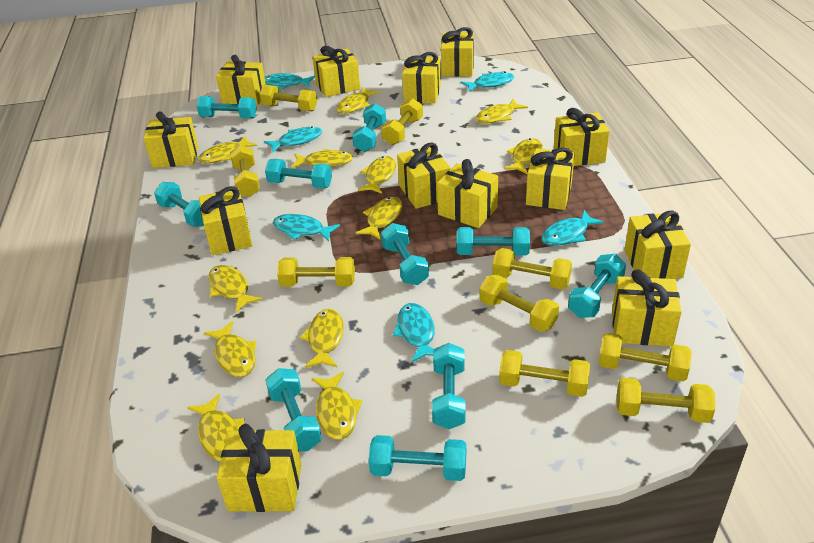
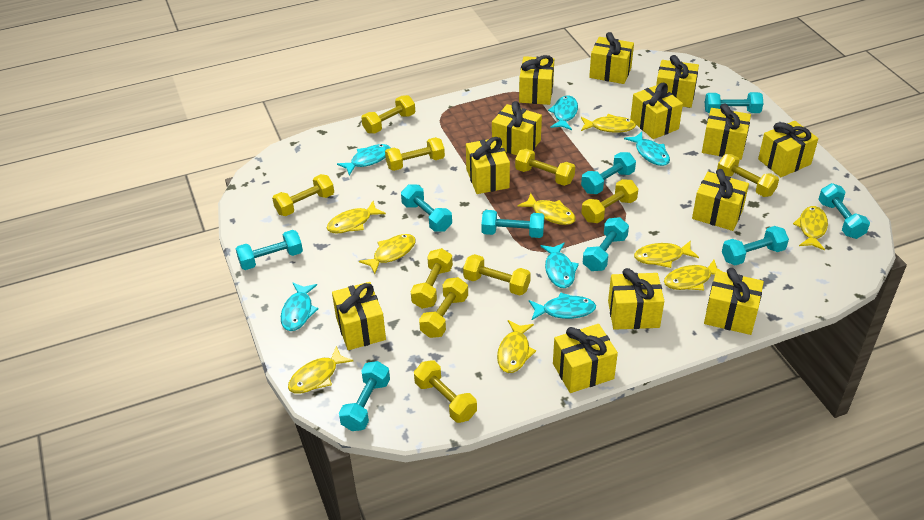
turquoise dumbbell: 10 -> 9
yellow dumbbell: 9 -> 10
yellow fish: 12 -> 9

